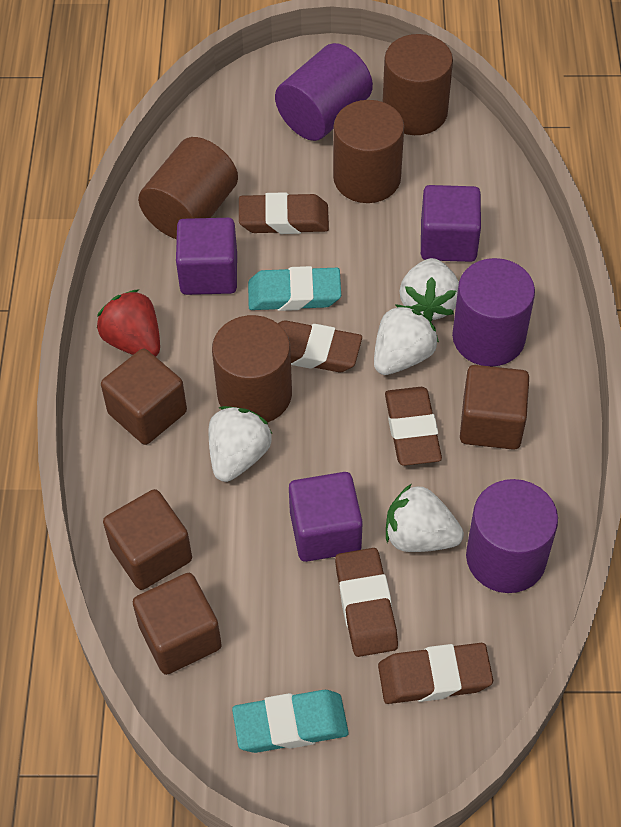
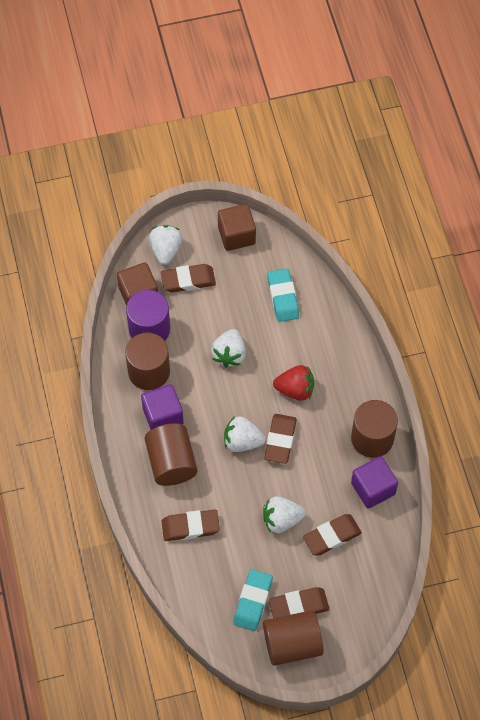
brown cube: 4 -> 2
purple cube: 3 -> 2
purple cylinder: 3 -> 1

